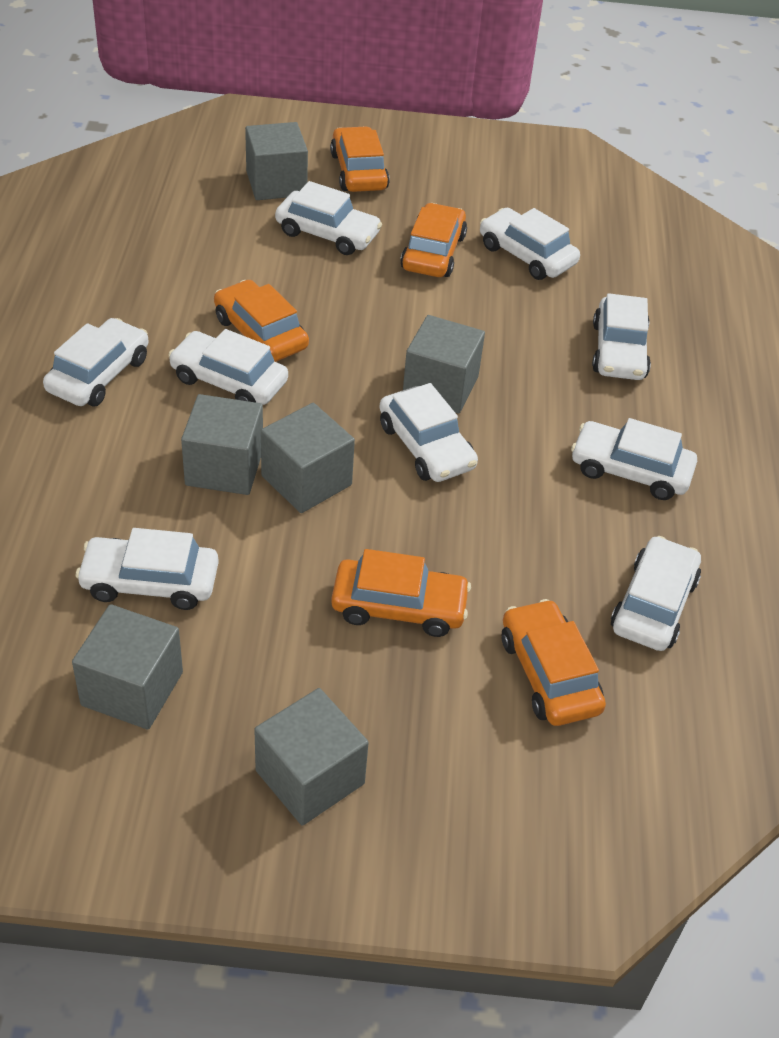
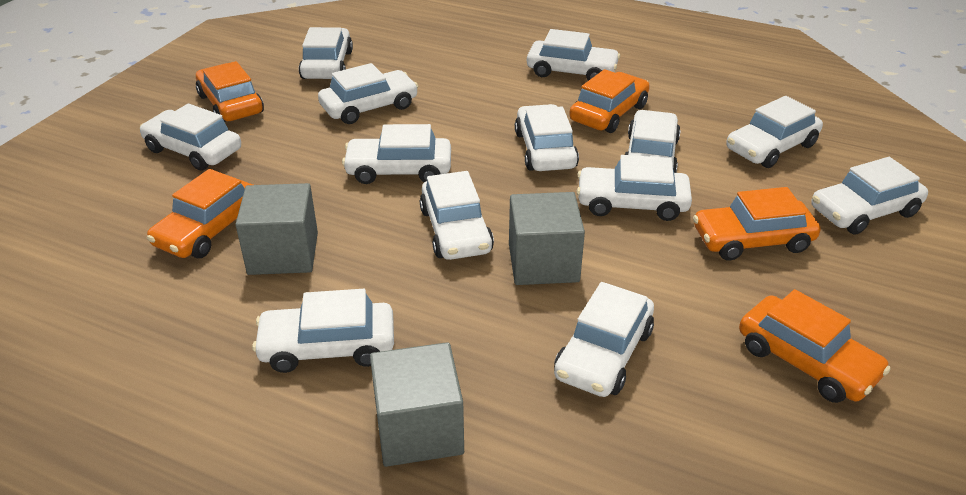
grey cube: 6 -> 3
white car: 9 -> 13

